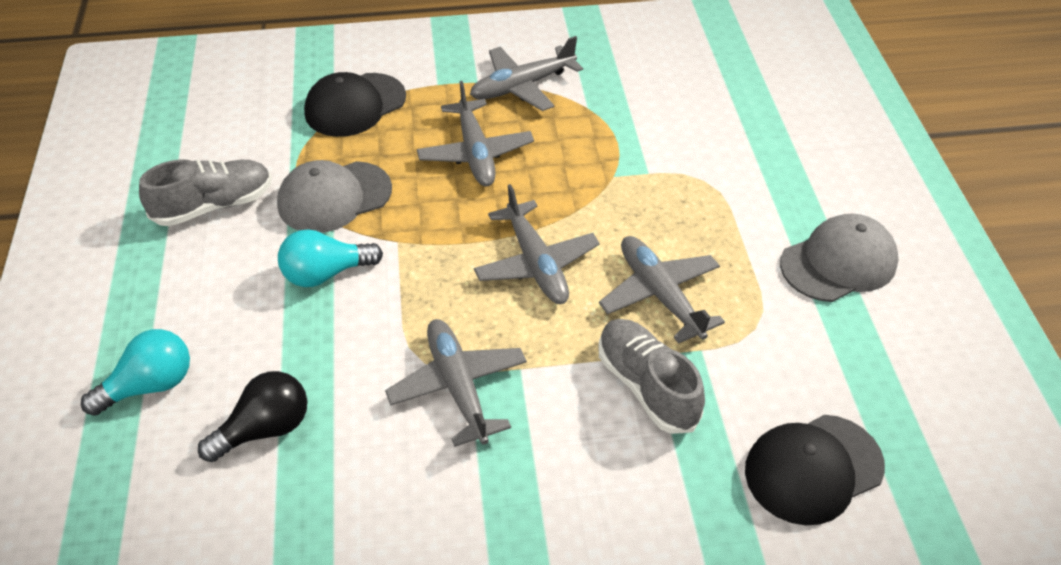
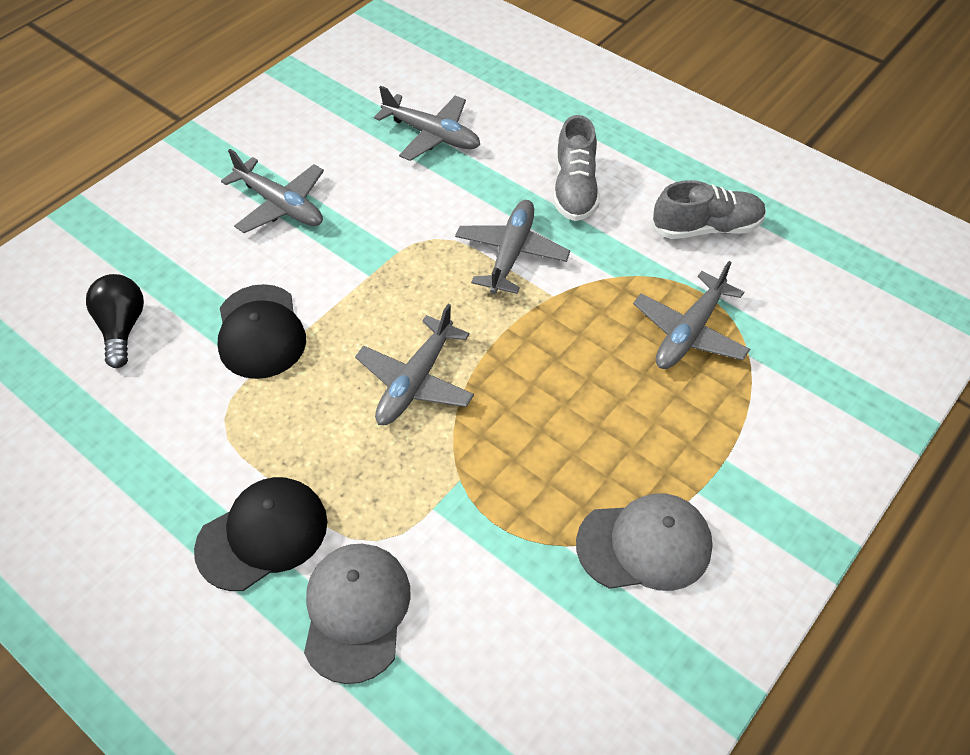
turquoise light bulb: 2 -> 0

